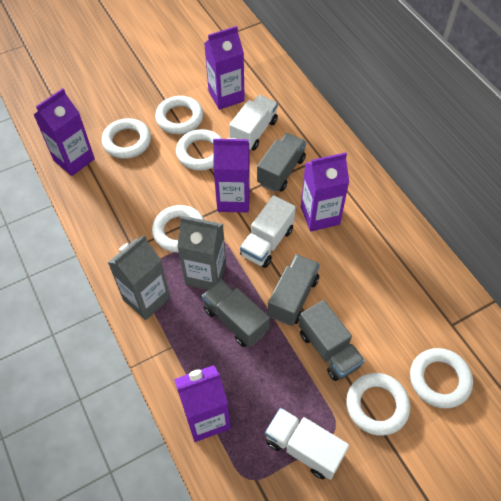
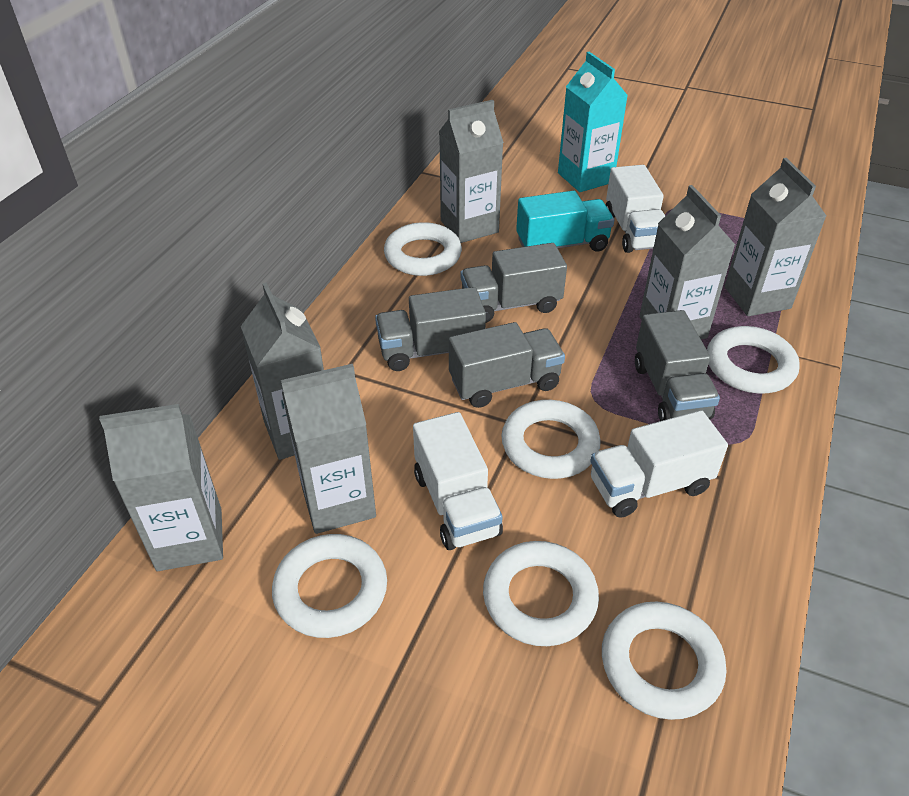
grey carton: 2 -> 6
purple carton: 5 -> 0
turquoise carton: 0 -> 1
turquoise truck: 0 -> 1

